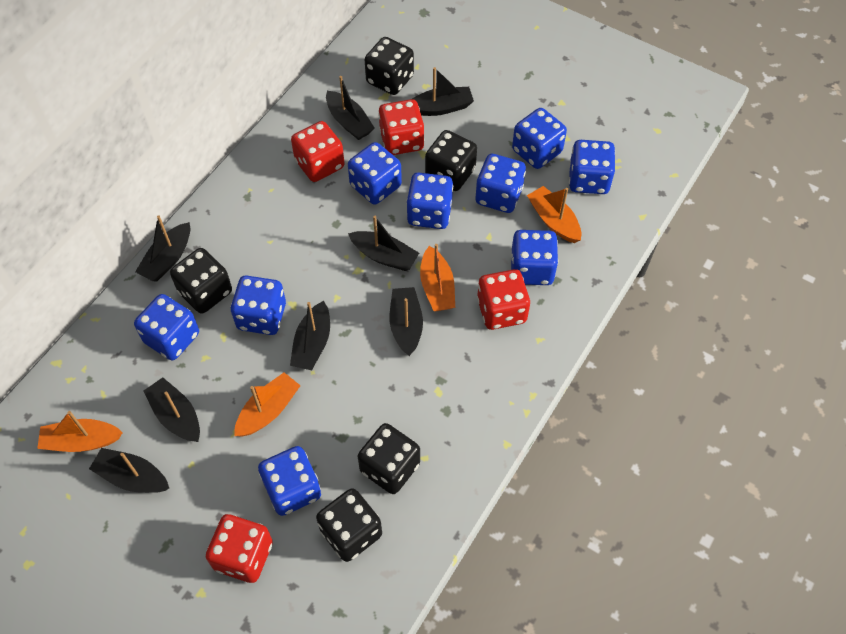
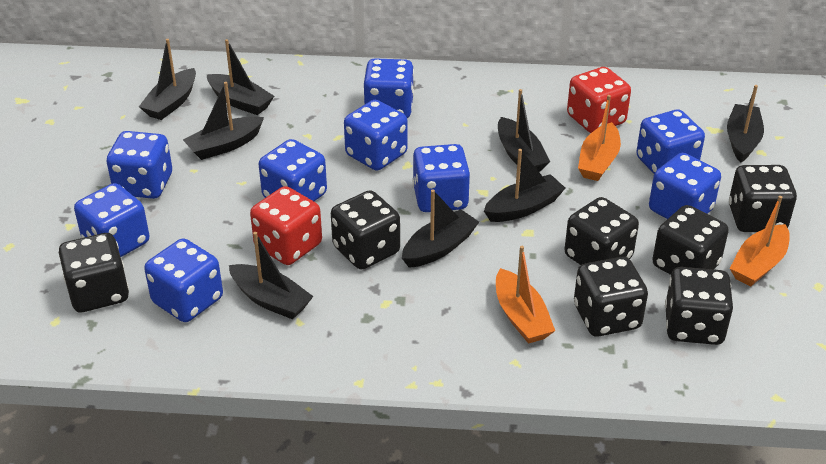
black dice: 5 -> 7
orange boat: 4 -> 3
red dice: 4 -> 2

